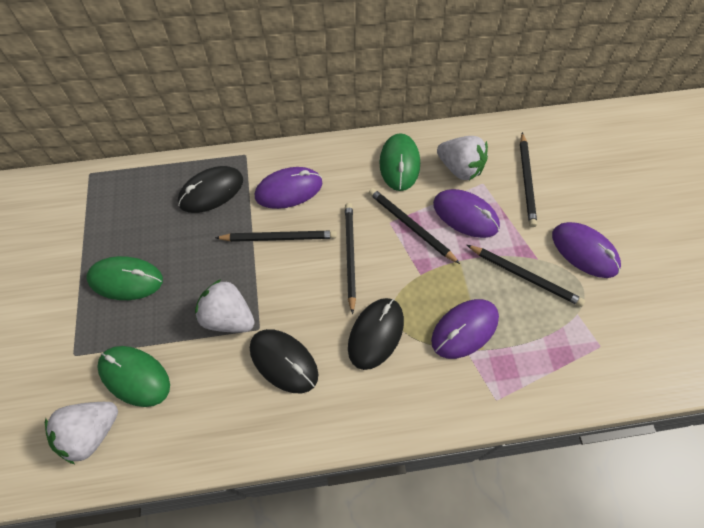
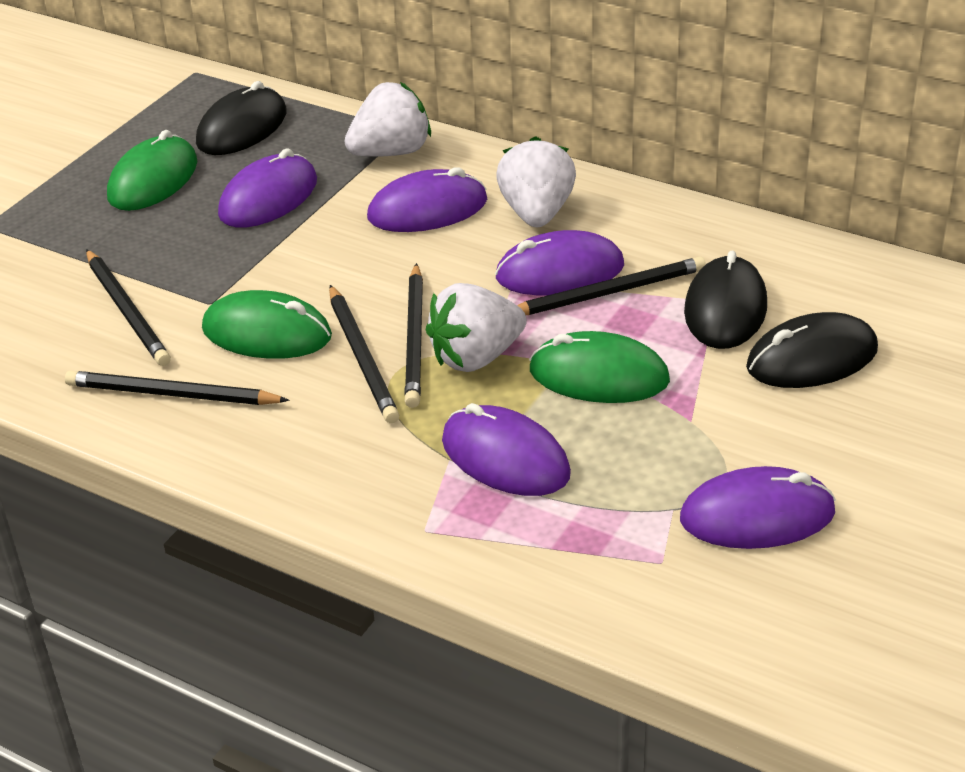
purple mouse: 4 -> 5

